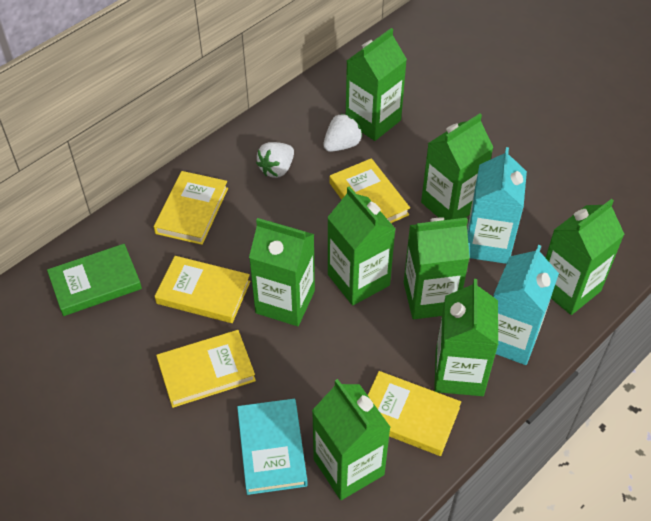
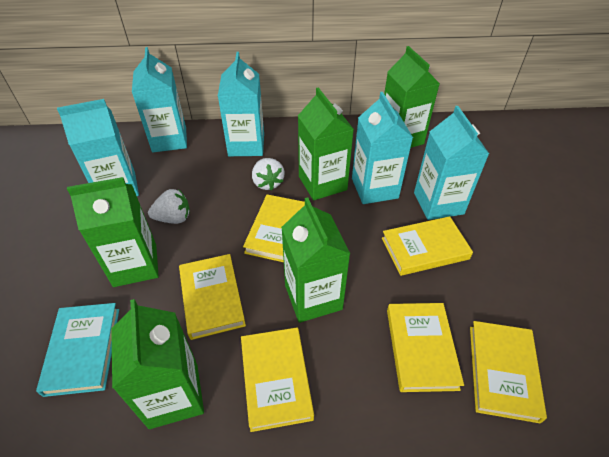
green book: 1 -> 0
green carton: 8 -> 5
turquoise carton: 2 -> 5
yellow book: 5 -> 6

